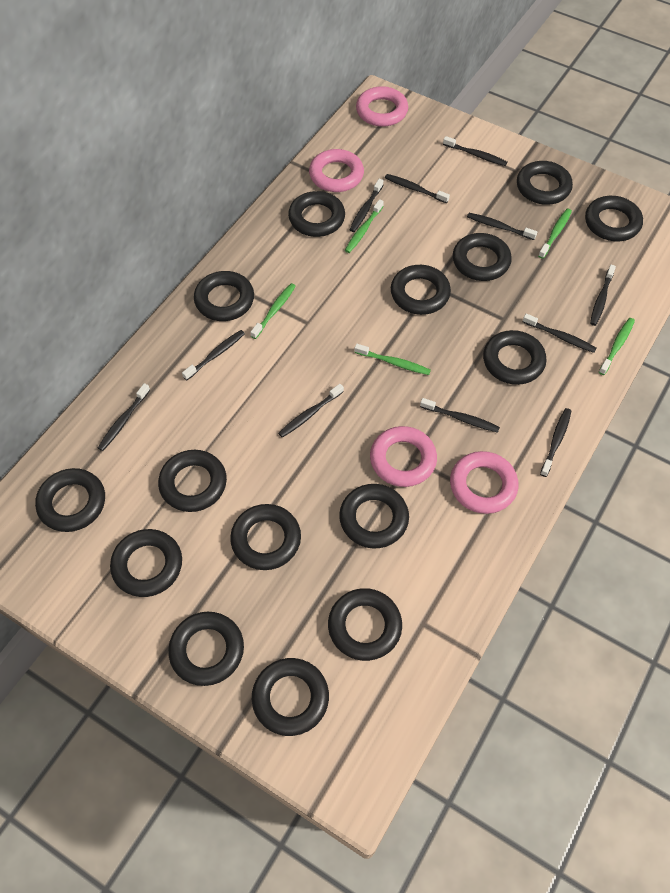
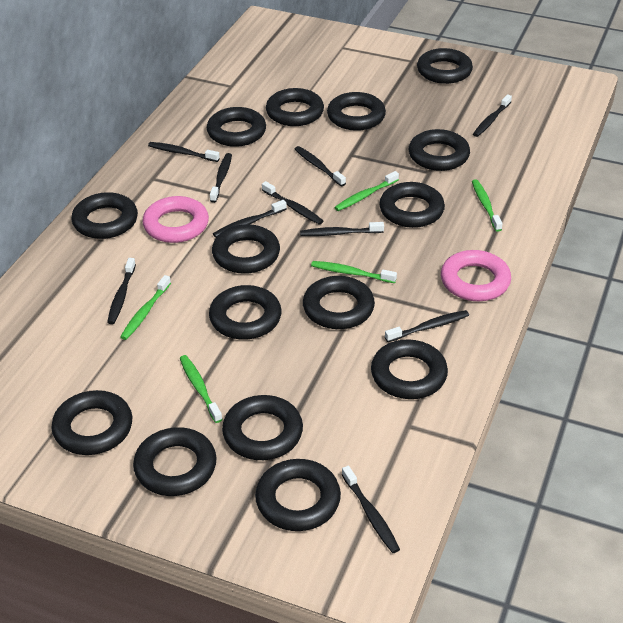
black toothbrush: 11 -> 10
pink ring: 4 -> 2

